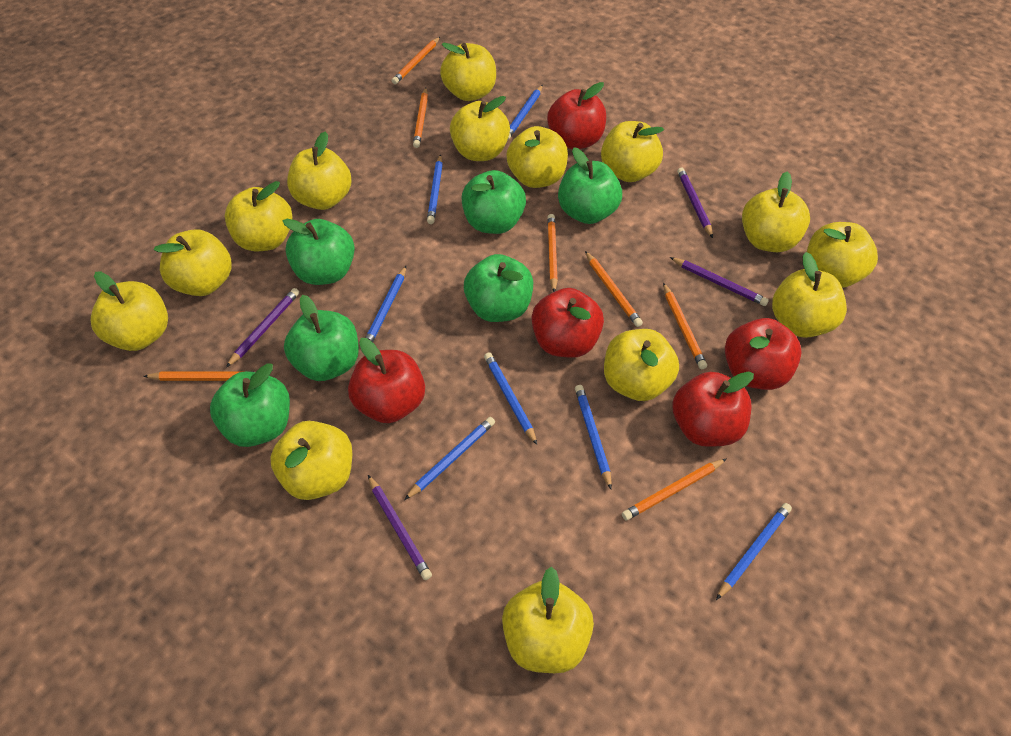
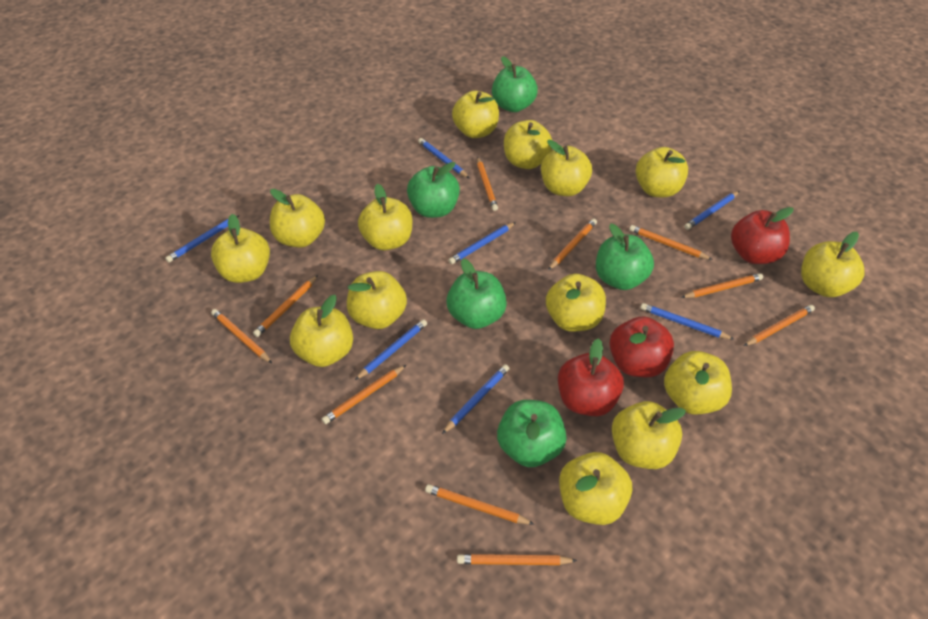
green apple: 6 -> 5
orange pencil: 7 -> 10
purple pencil: 4 -> 0
red apple: 5 -> 3

